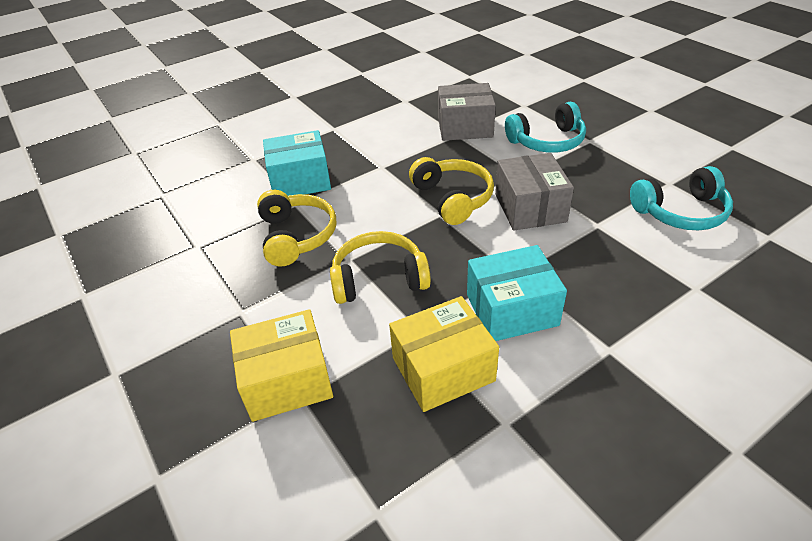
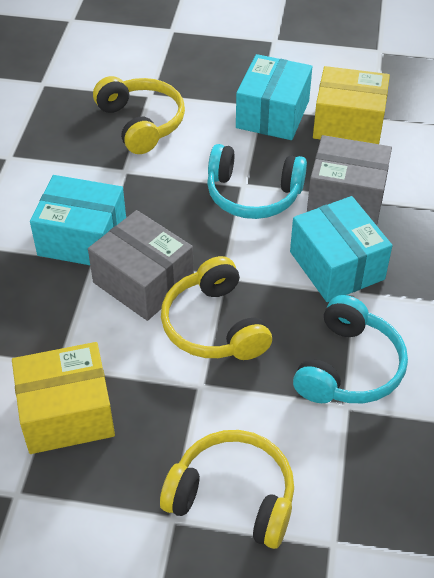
turquoise box: 2 -> 3

